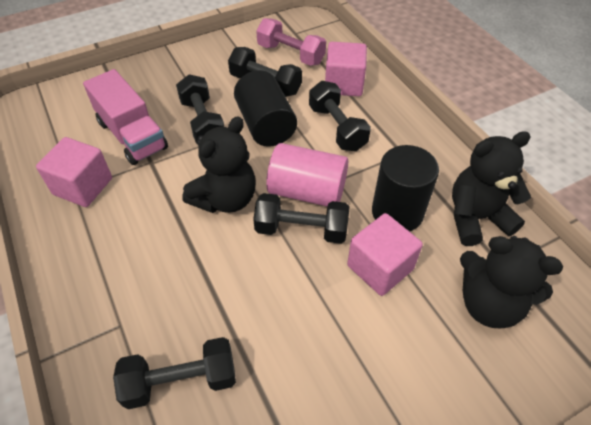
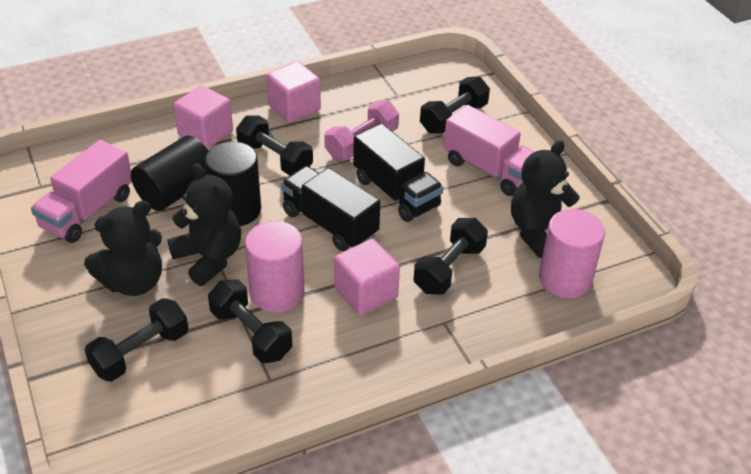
black truck: 0 -> 2
pink cylinder: 1 -> 2
pink truck: 1 -> 2

